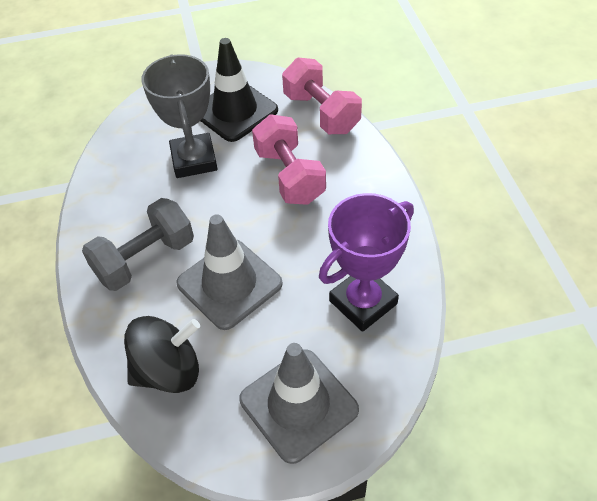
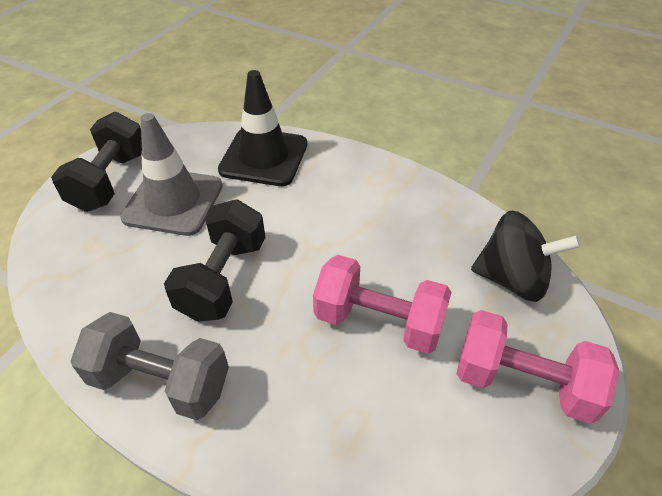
black dumbbell: 0 -> 2
grey traffic cone: 2 -> 1
grey trophy: 1 -> 0
purple trophy: 1 -> 0

